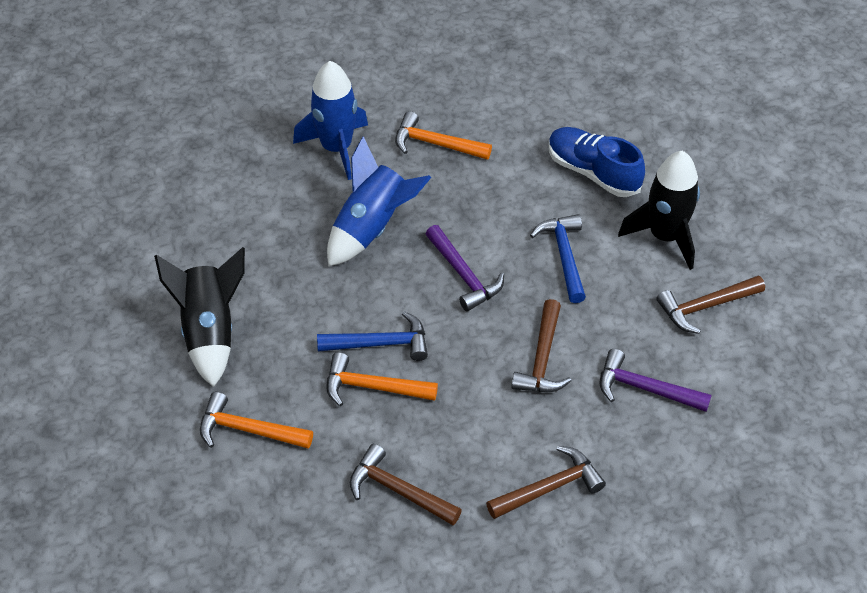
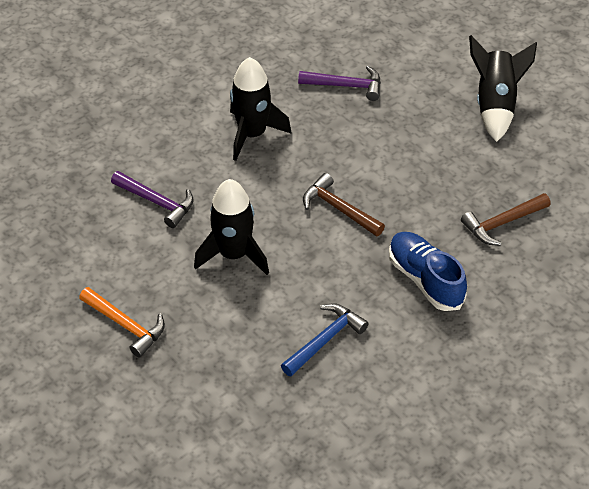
black rocket: 2 -> 3
blue hammer: 2 -> 1
blue rocket: 2 -> 0
brown hammer: 4 -> 2
orange hammer: 3 -> 1

